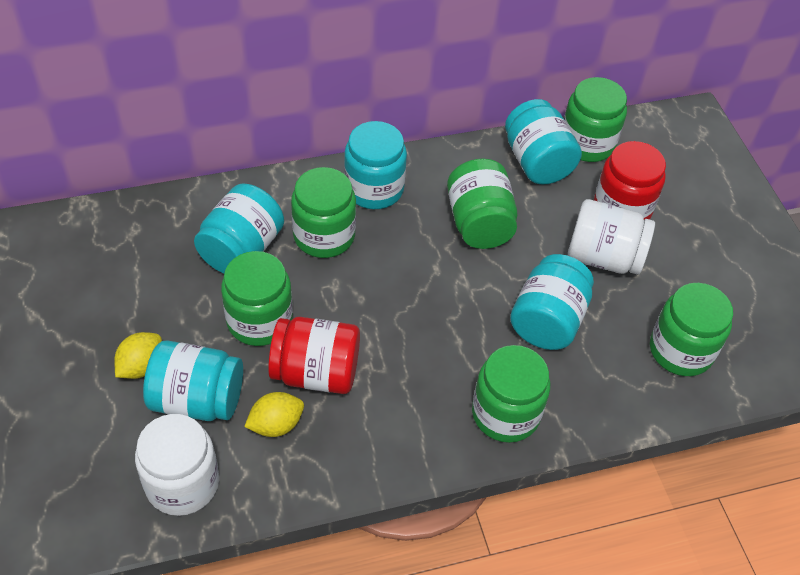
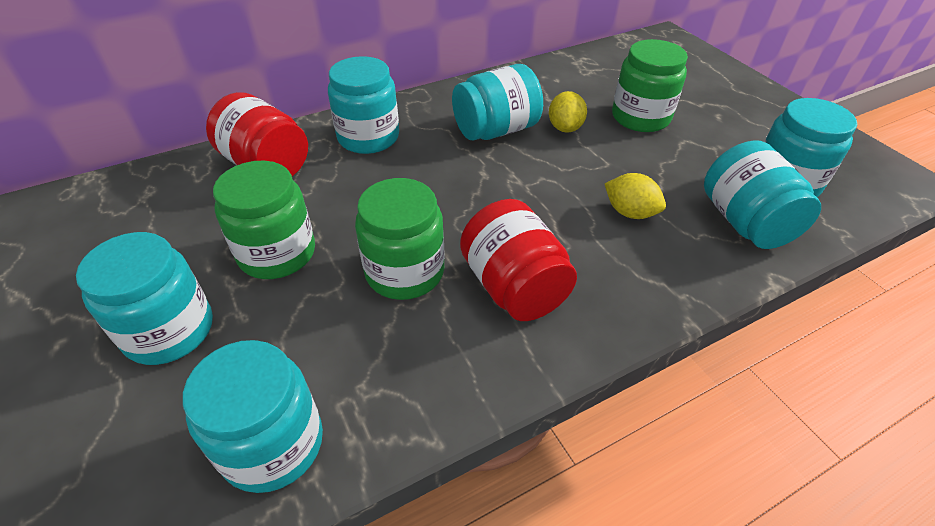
green jar: 6 -> 3
turquoise jar: 5 -> 6
white jar: 2 -> 0

